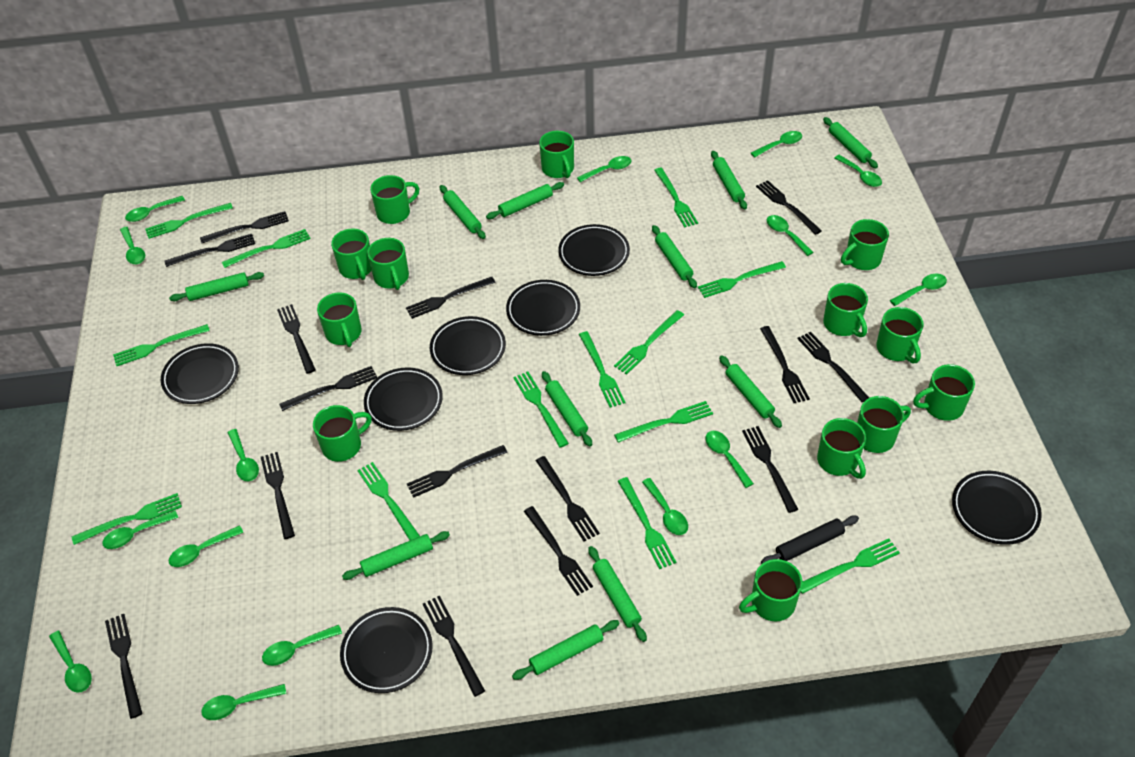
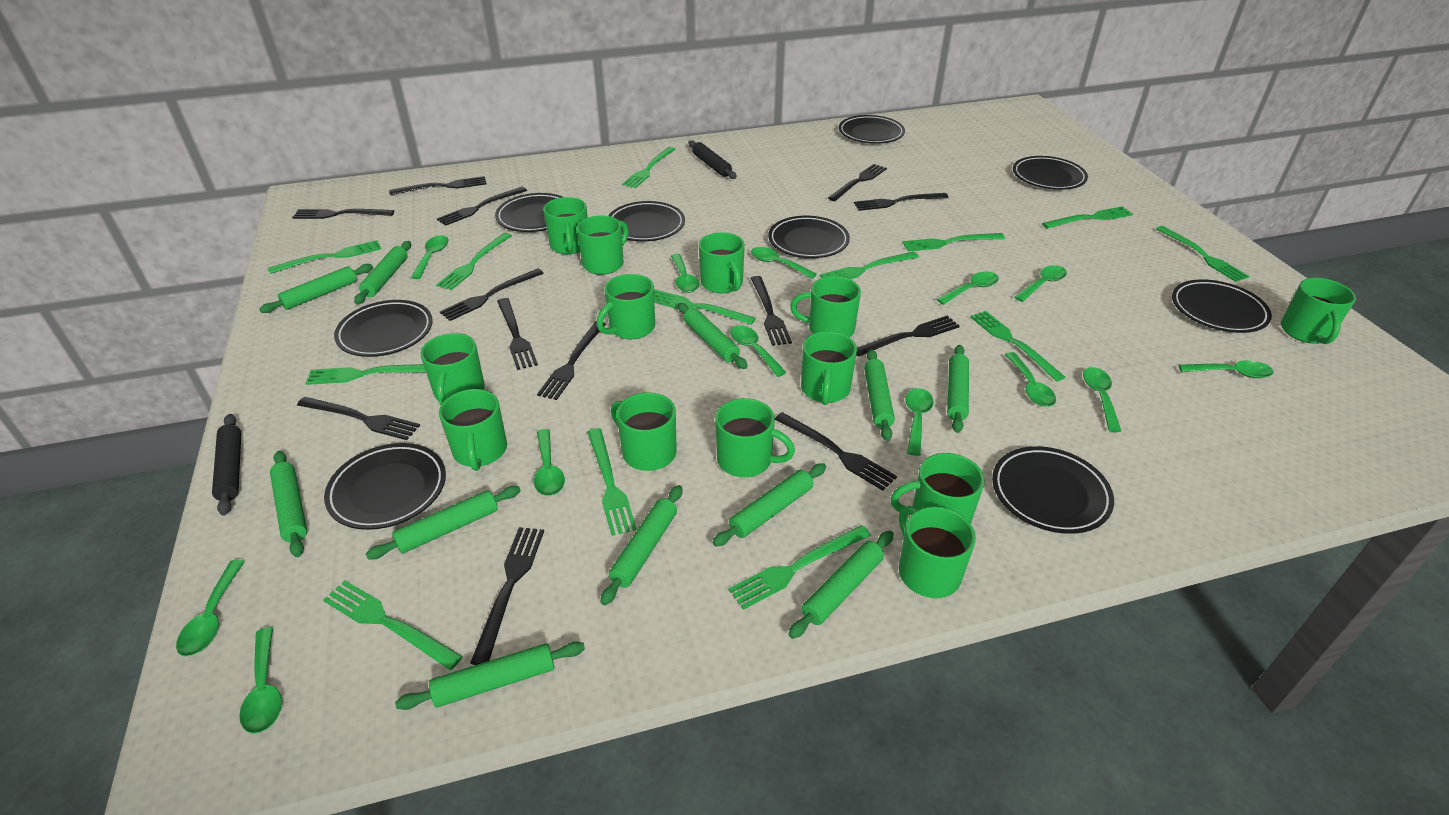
black fork: 15 -> 13
black plate: 7 -> 9
black rolling pin: 1 -> 2
green spoon: 15 -> 13

